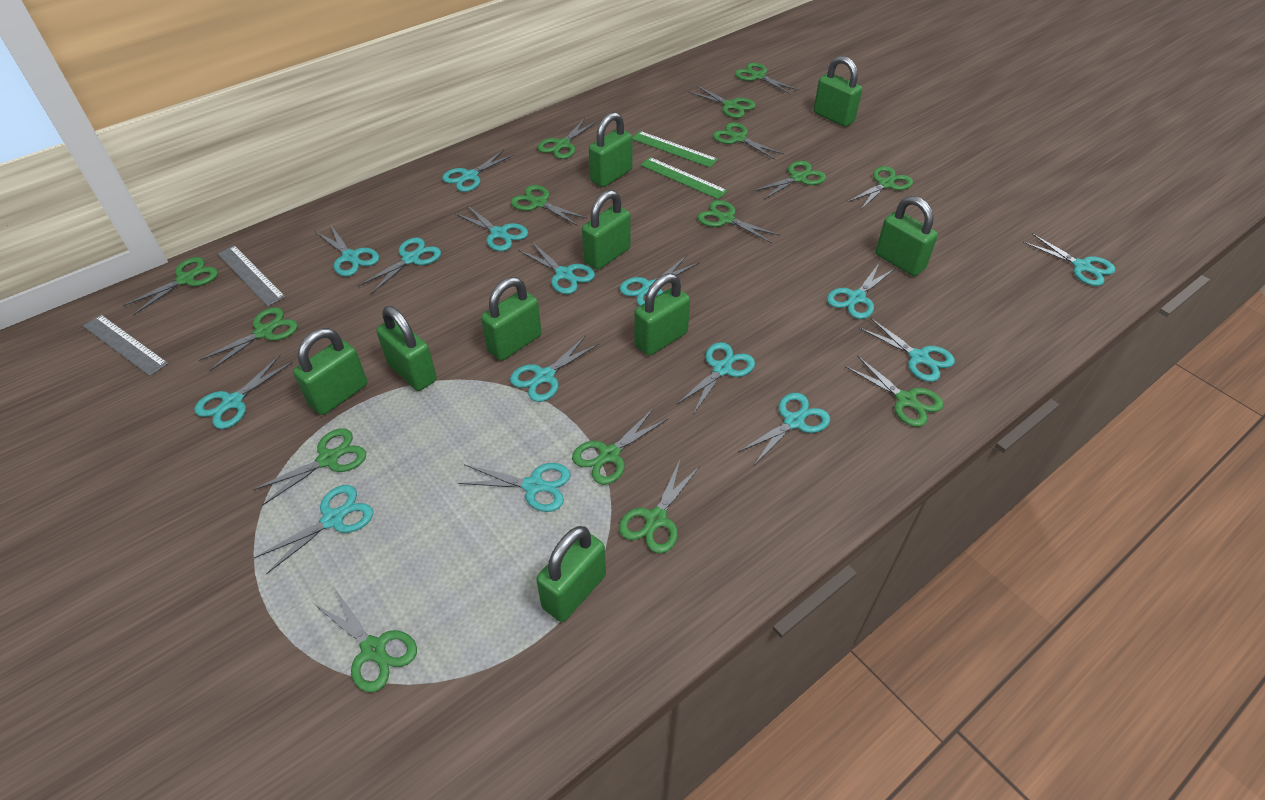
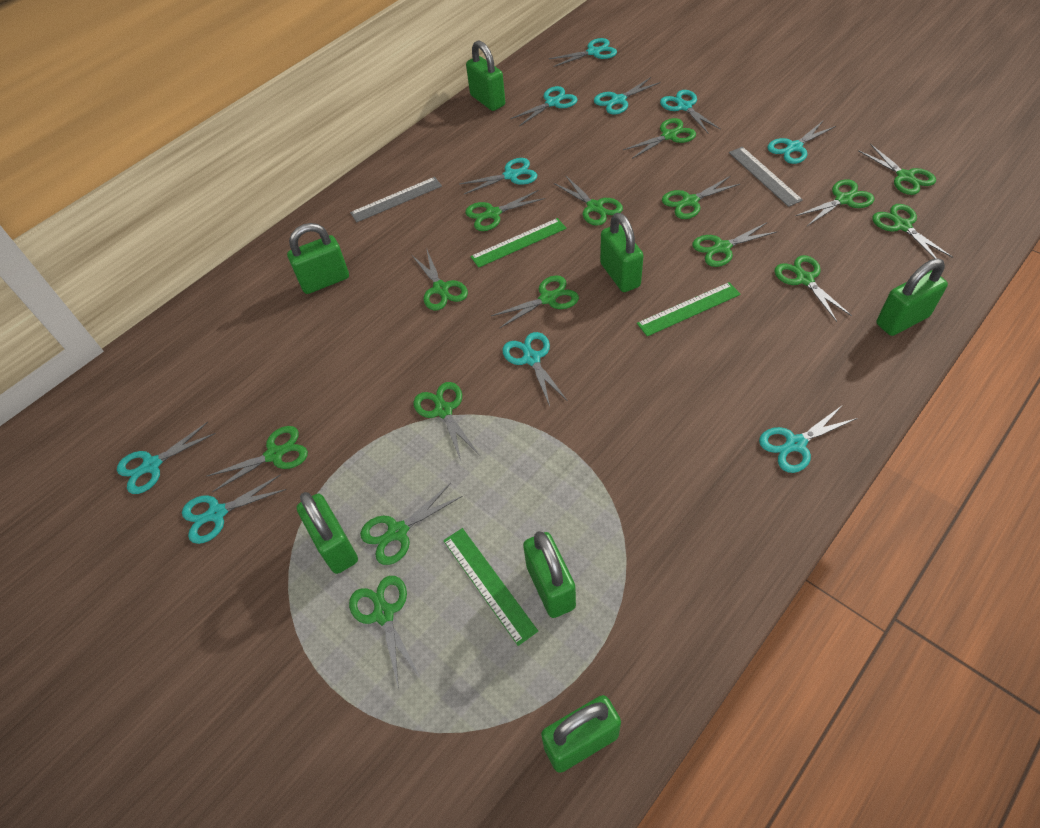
green padlock: 9 -> 7
green ruler: 2 -> 3
turquoise scissors: 15 -> 10

